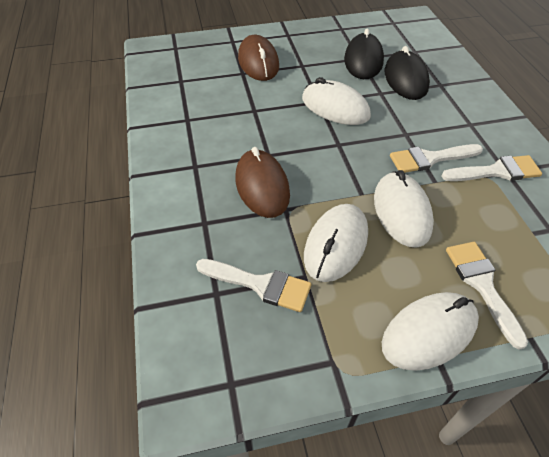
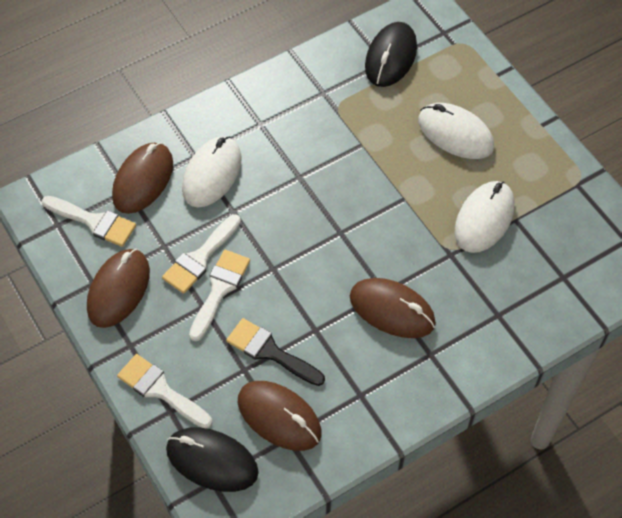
black brush: 0 -> 1
brown mouse: 2 -> 4
white mouse: 4 -> 3

